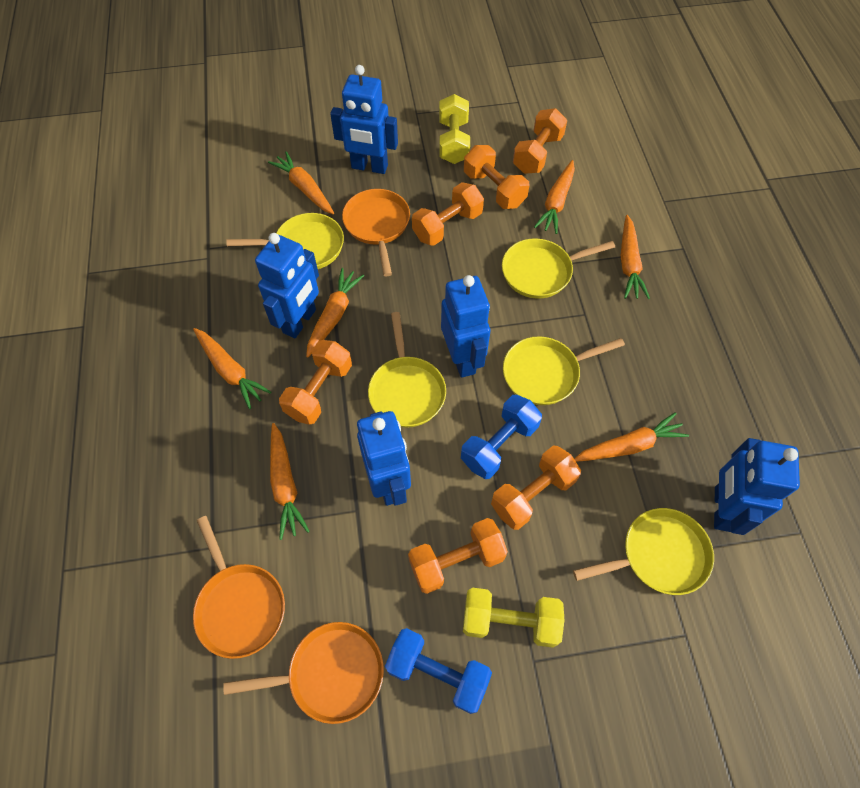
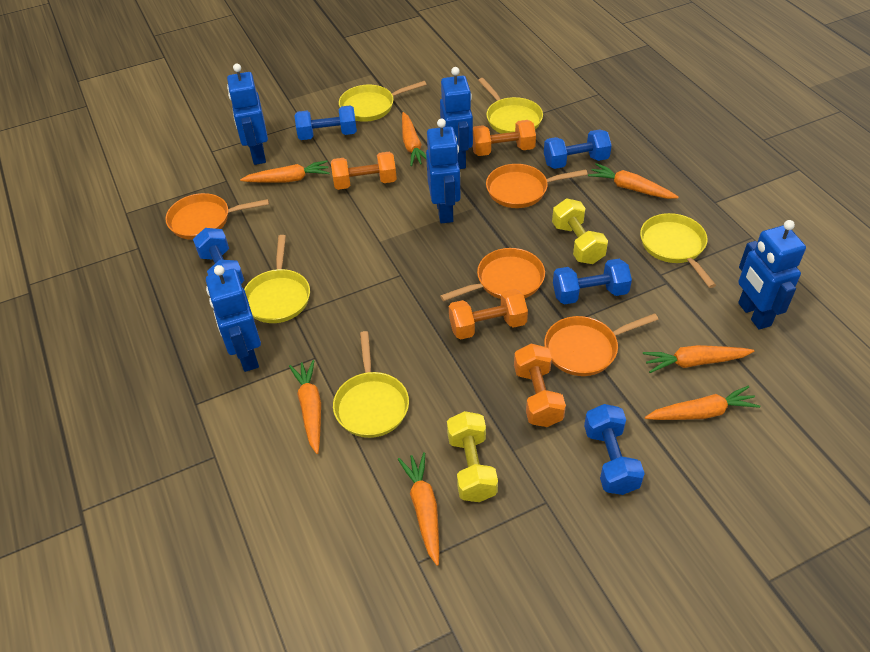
blue dumbbell: 2 -> 5
orange dumbbell: 6 -> 4
orange pan: 3 -> 4

